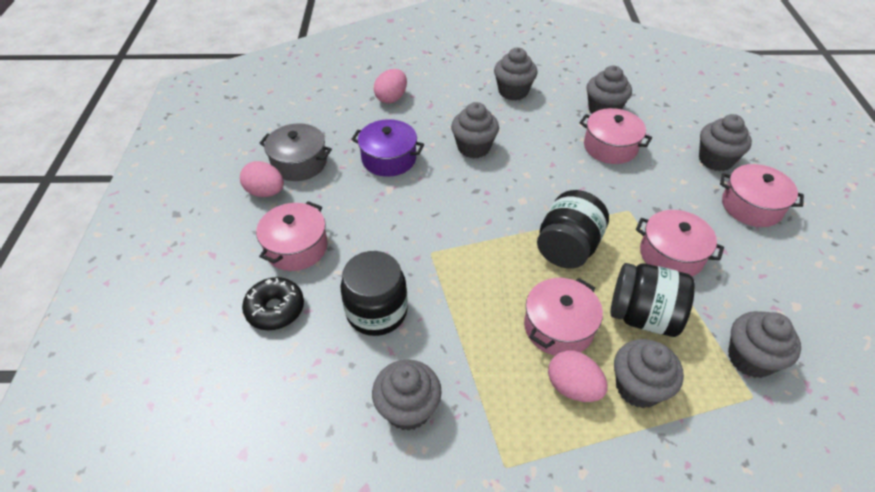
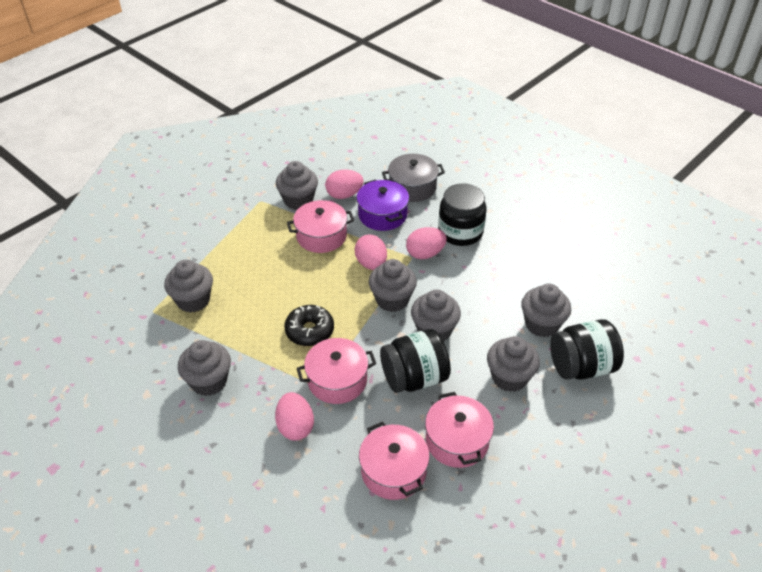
pink egg: 3 -> 4
pink pot: 5 -> 4

